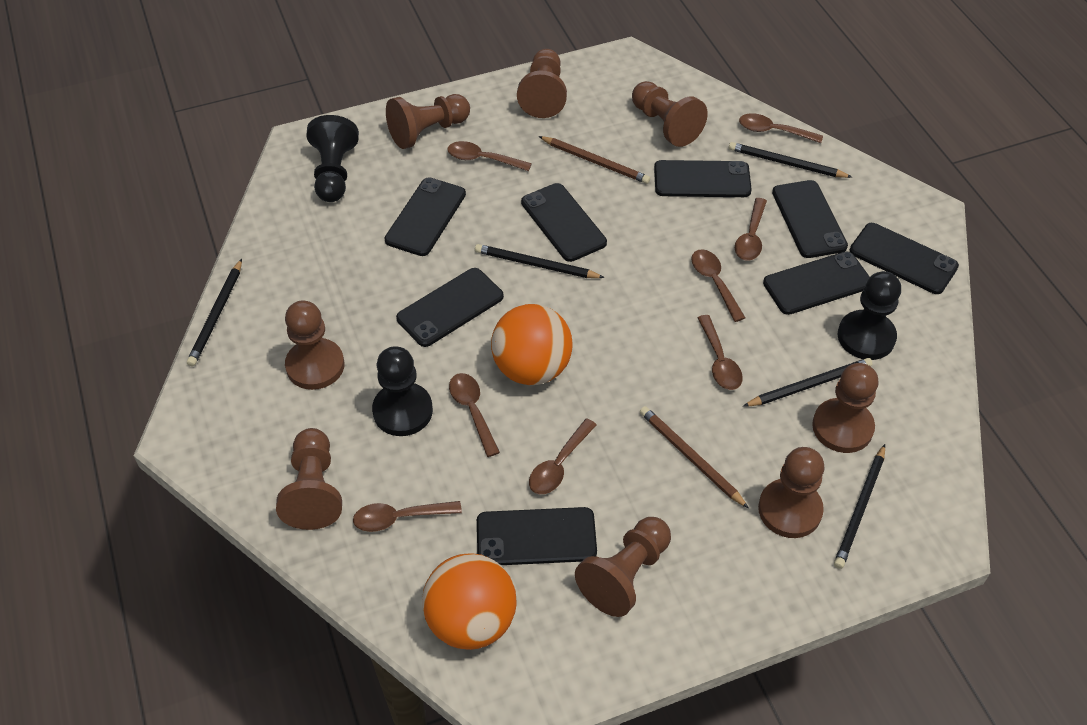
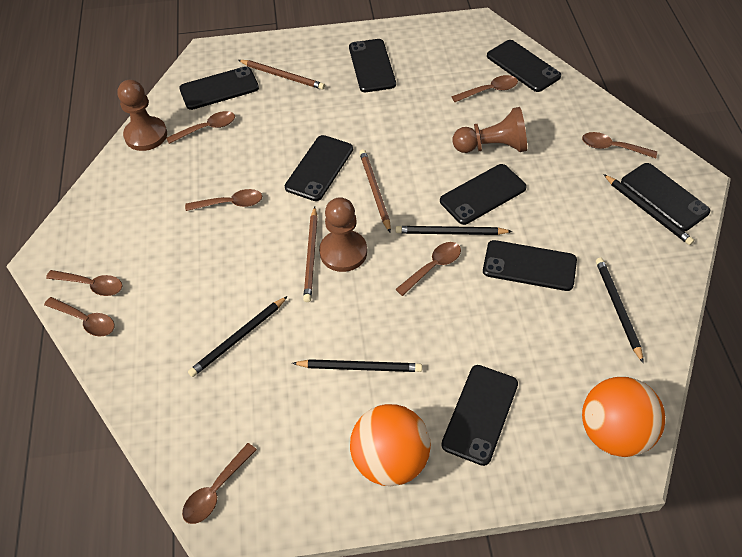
black pawn: 3 -> 0
brown pawn: 8 -> 3
brown pencil: 2 -> 3

